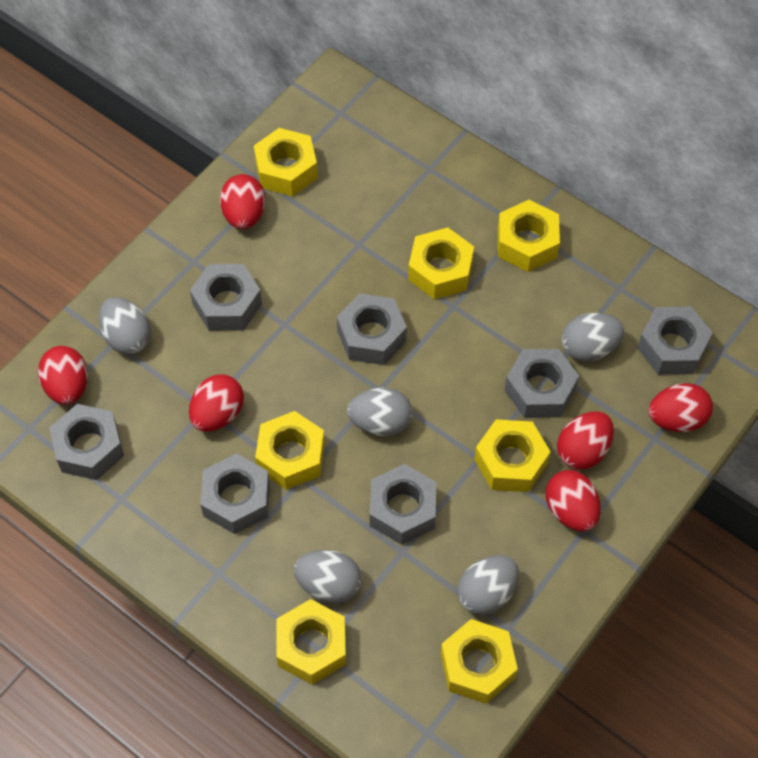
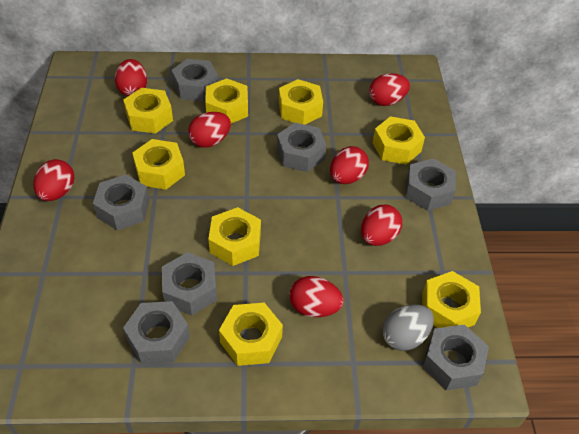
grey egg: 5 -> 1
red egg: 6 -> 7
yellow nut: 7 -> 8

